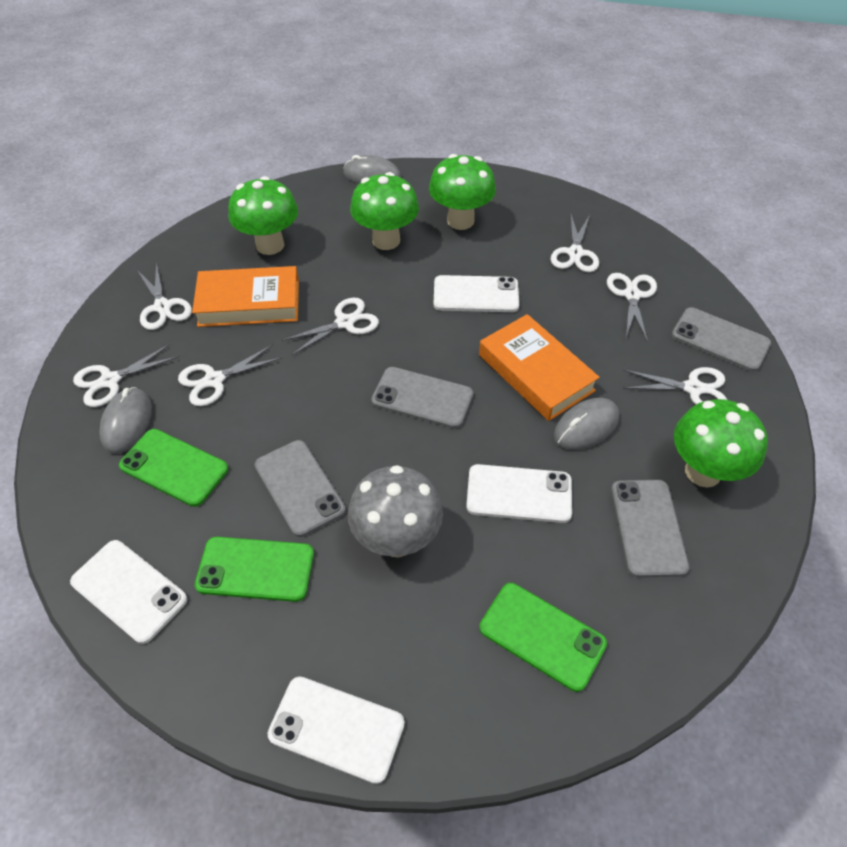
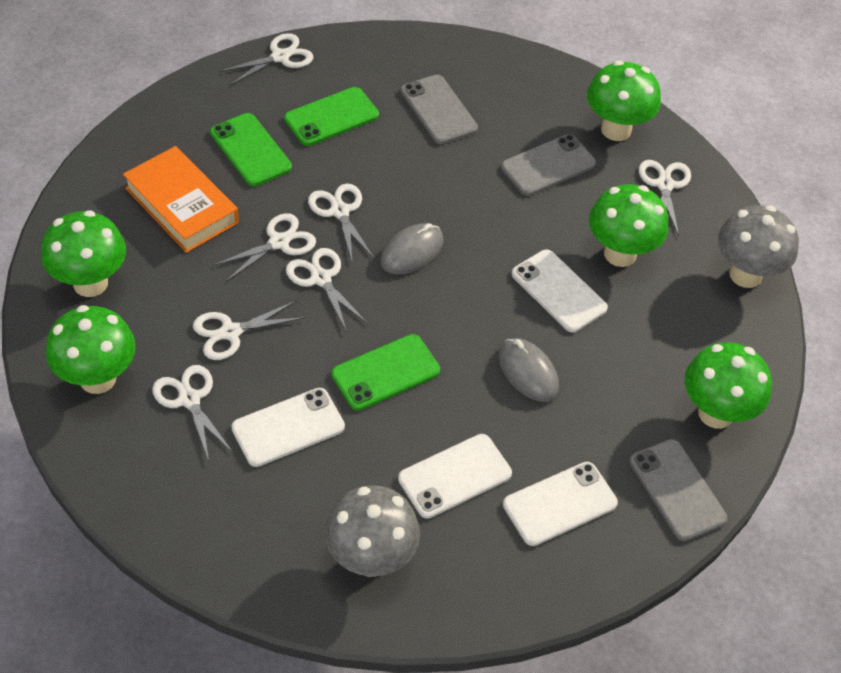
green mushroom: 4 -> 5
grey mouse: 3 -> 2
grey mushroom: 1 -> 2
grey phone: 4 -> 3
orange book: 2 -> 1

